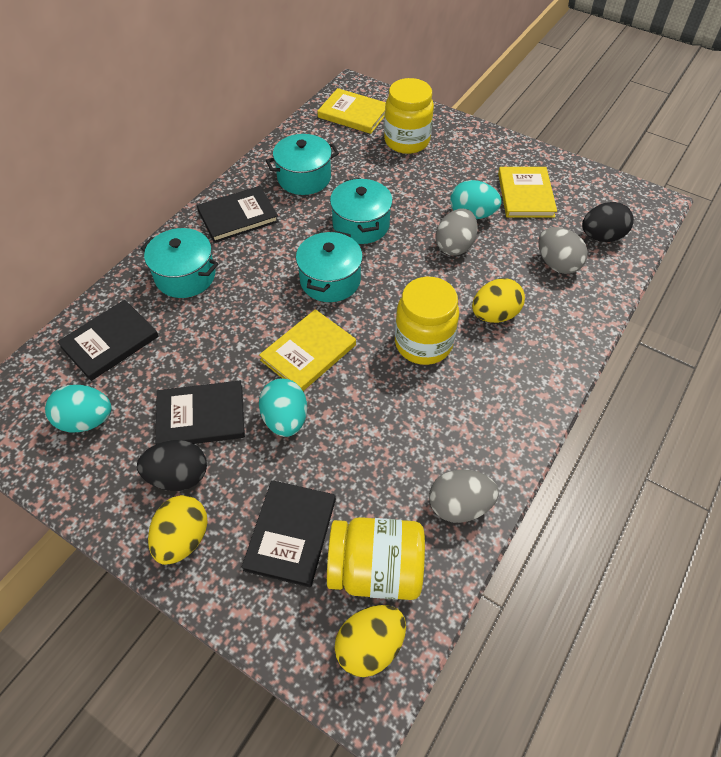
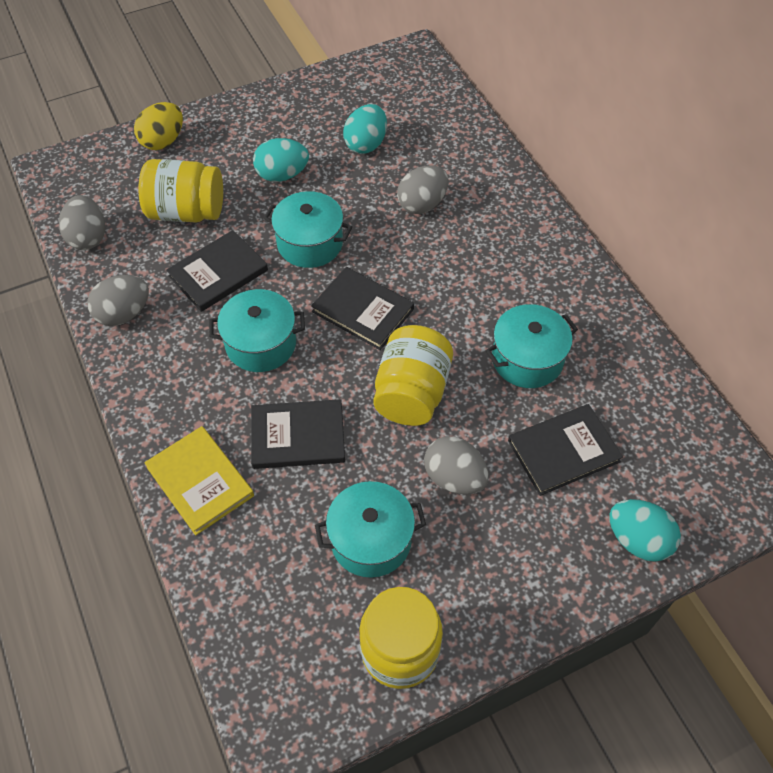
black egg: 2 -> 0
grey egg: 3 -> 4
yellow book: 3 -> 1
yellow egg: 3 -> 1

